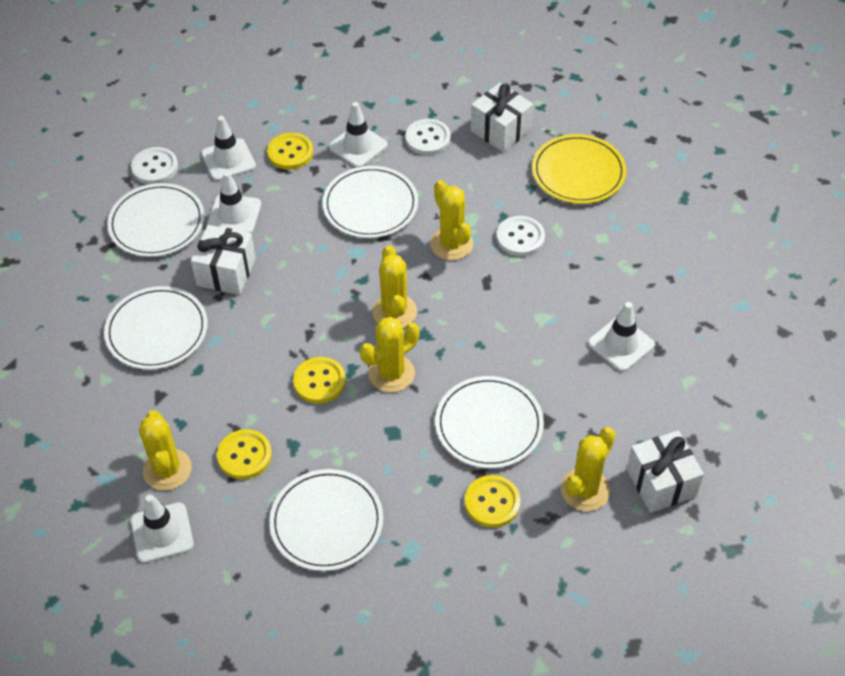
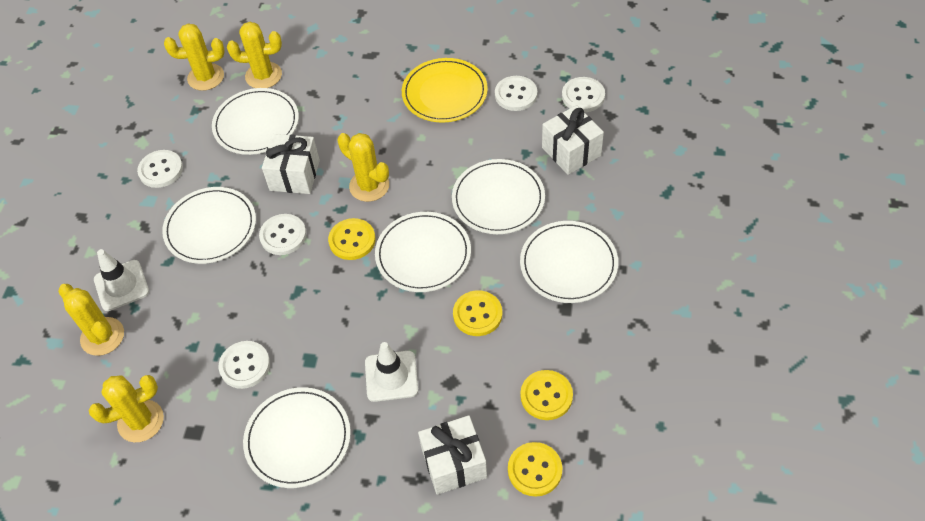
white button: 3 -> 5
white plate: 5 -> 6
white traffic cone: 5 -> 2

